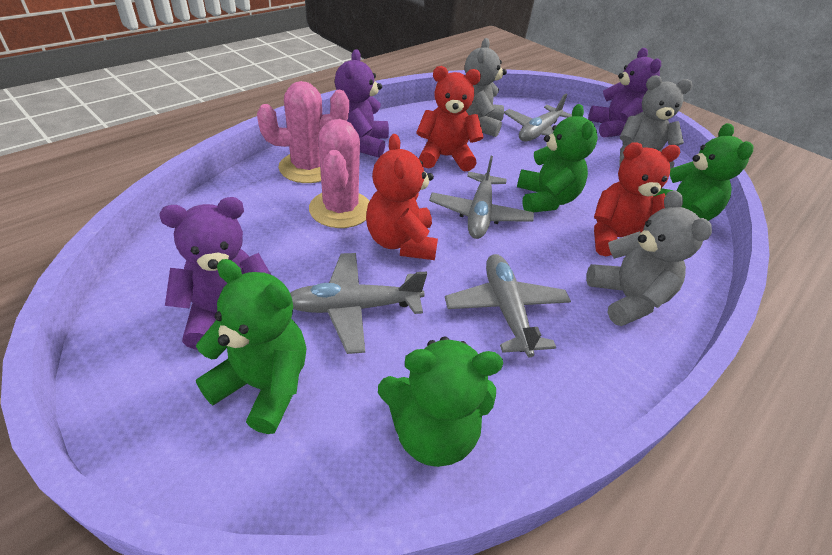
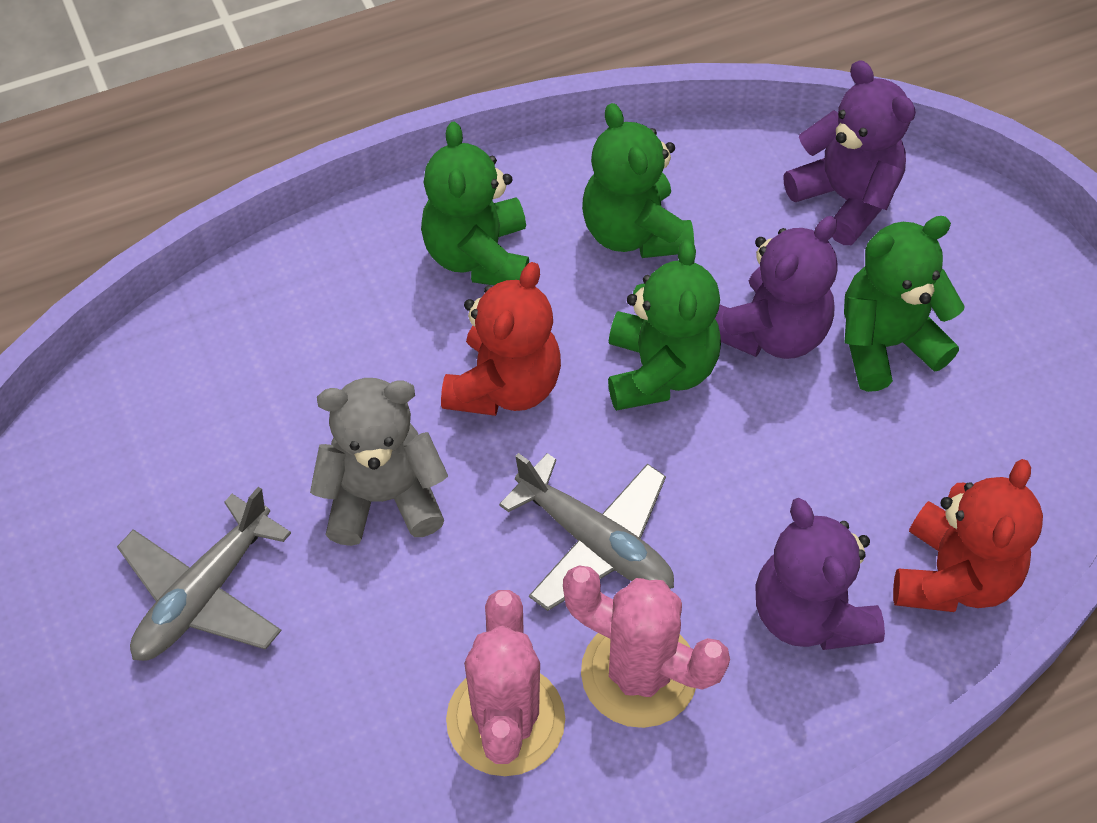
grey plane: 4 -> 2
grey teddy bear: 3 -> 1
red teddy bear: 3 -> 2

